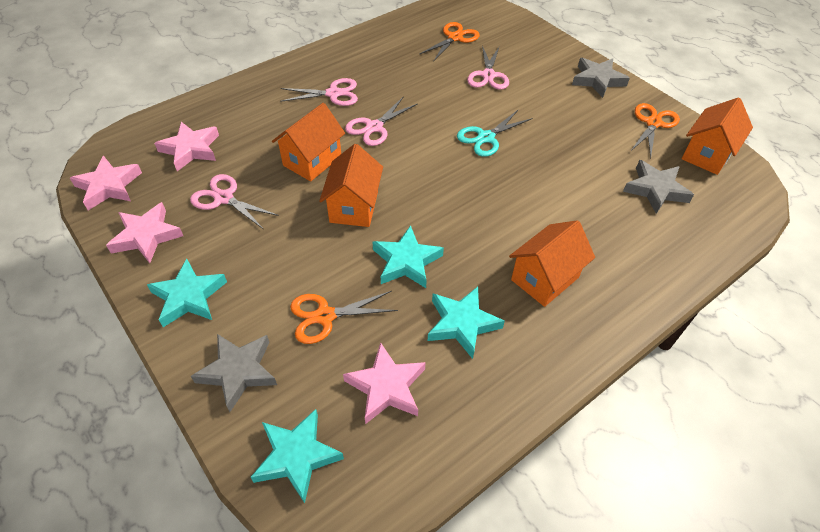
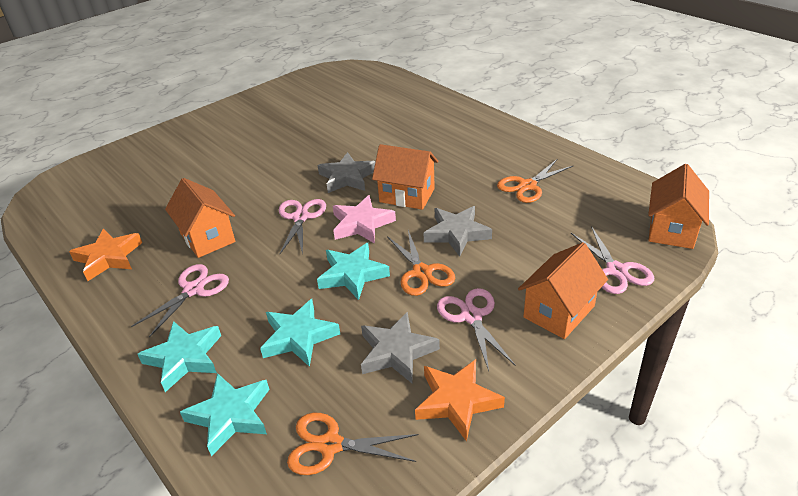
orange star: 0 -> 2
pink star: 4 -> 1
turquoise scissors: 1 -> 0

